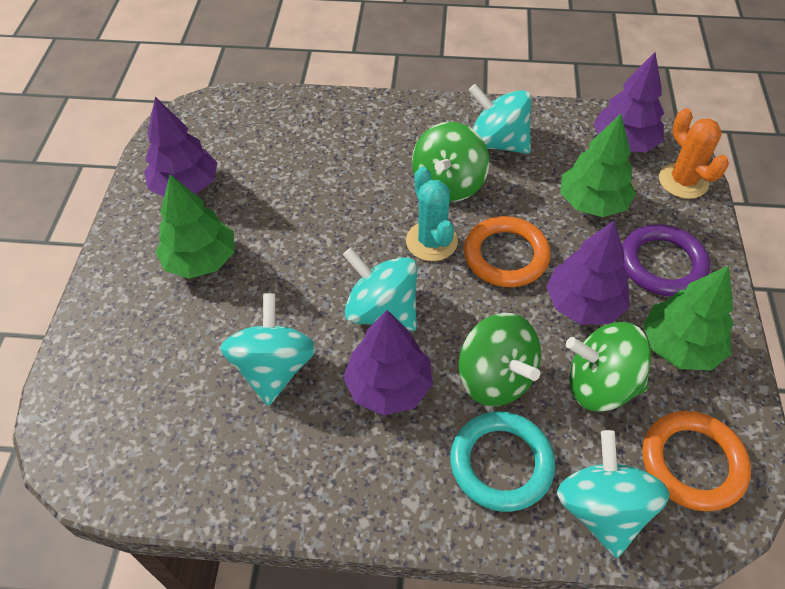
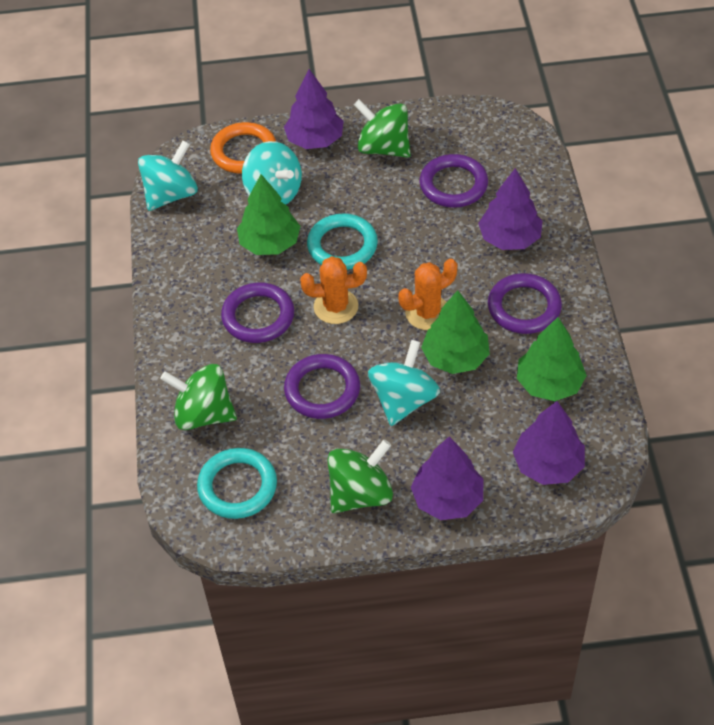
orange cactus: 1 -> 2
orange ring: 2 -> 1
purple ring: 1 -> 4
turquoise cactus: 1 -> 0
turquoise ring: 1 -> 2
turquoise spinning top: 4 -> 3

